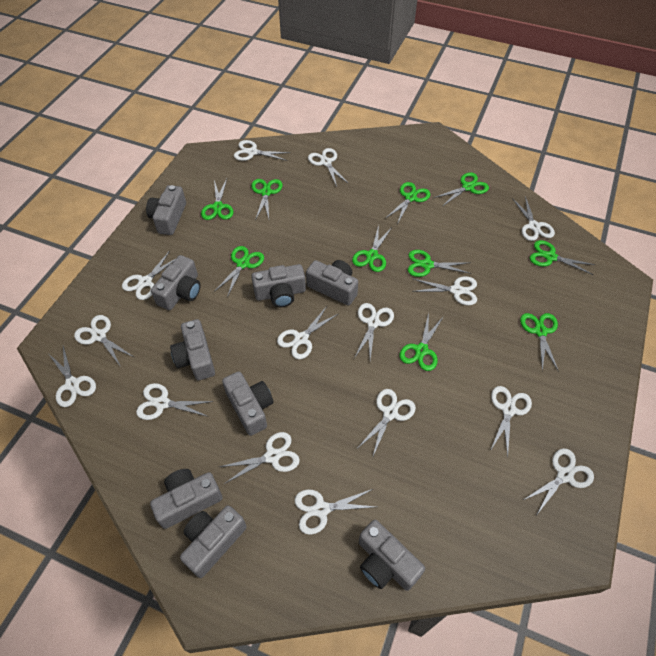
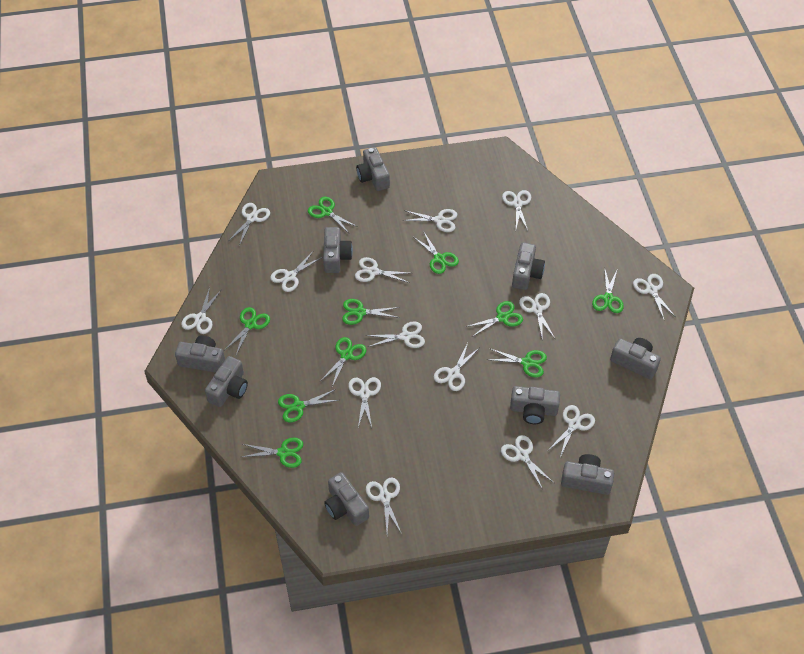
white scissors: 15 -> 14

